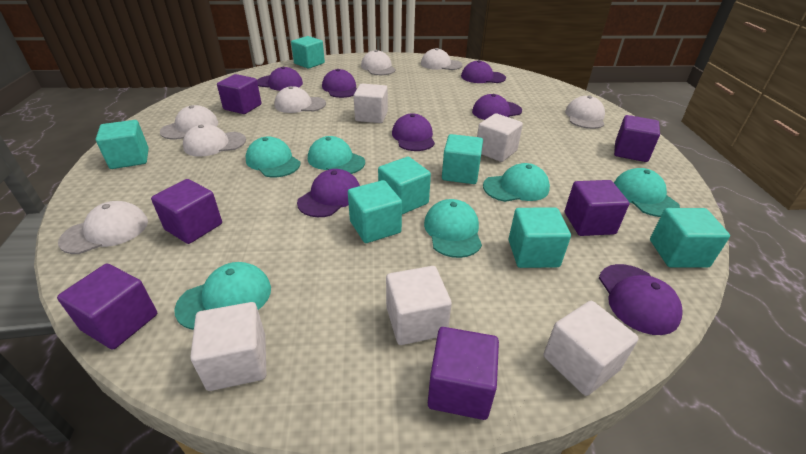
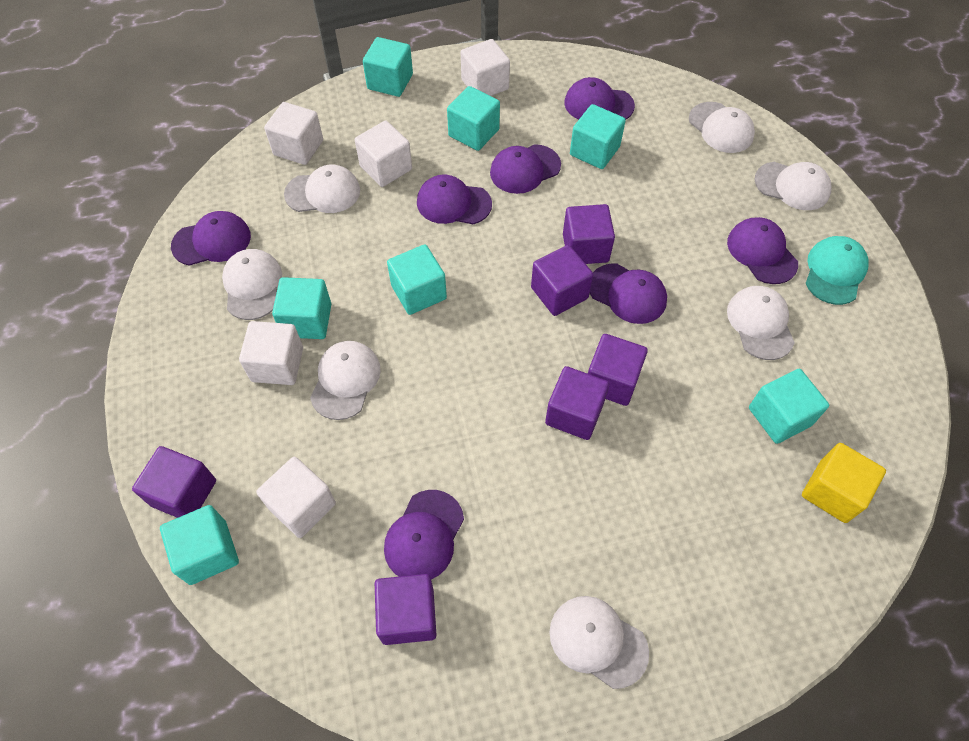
turquoise cap: 6 -> 1
yellow cube: 0 -> 1

